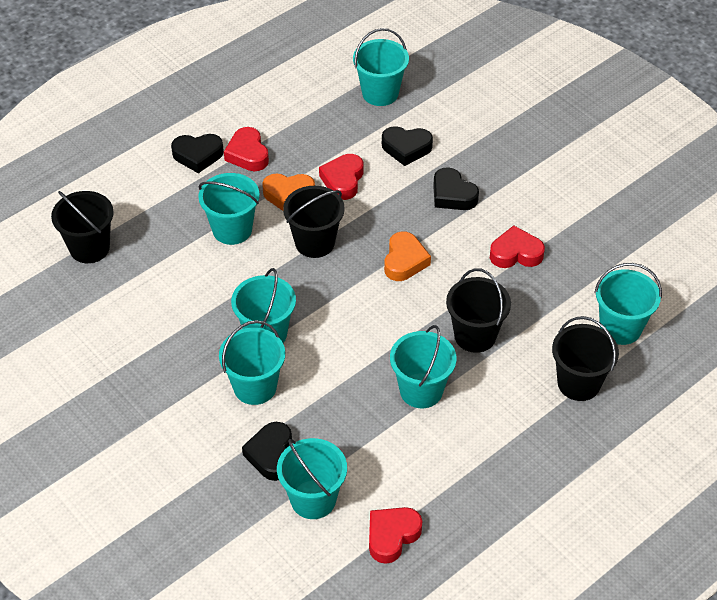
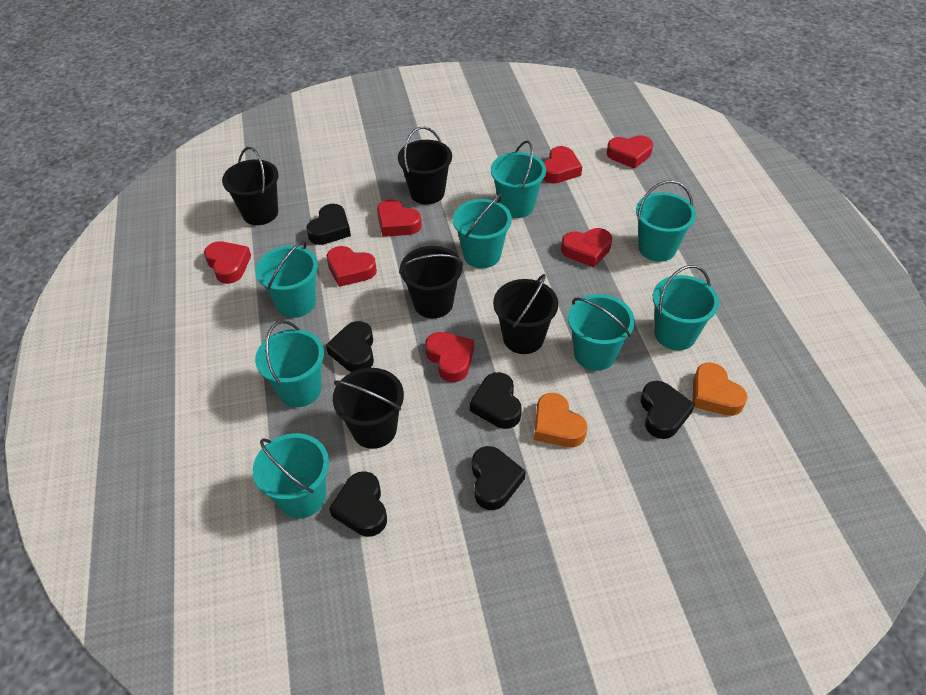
black bucket: 4 -> 5
black heart: 4 -> 6
red heart: 4 -> 7
turquoise bucket: 7 -> 8

